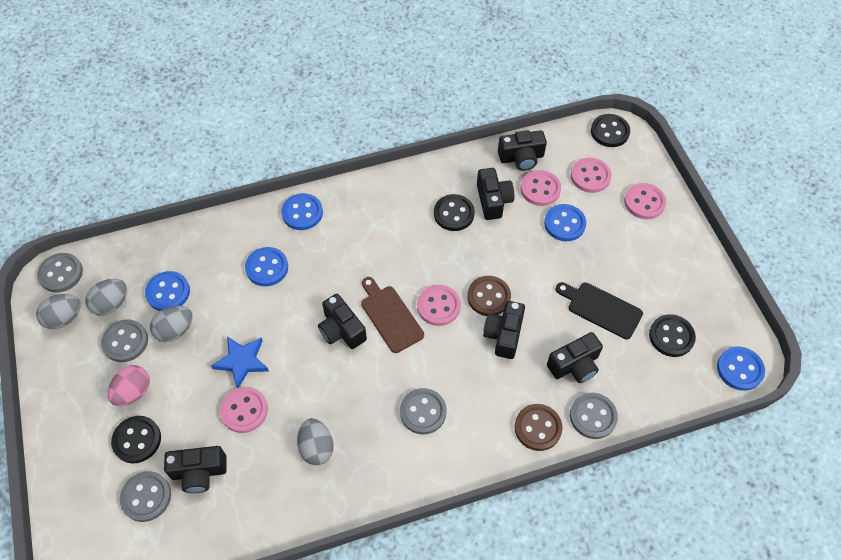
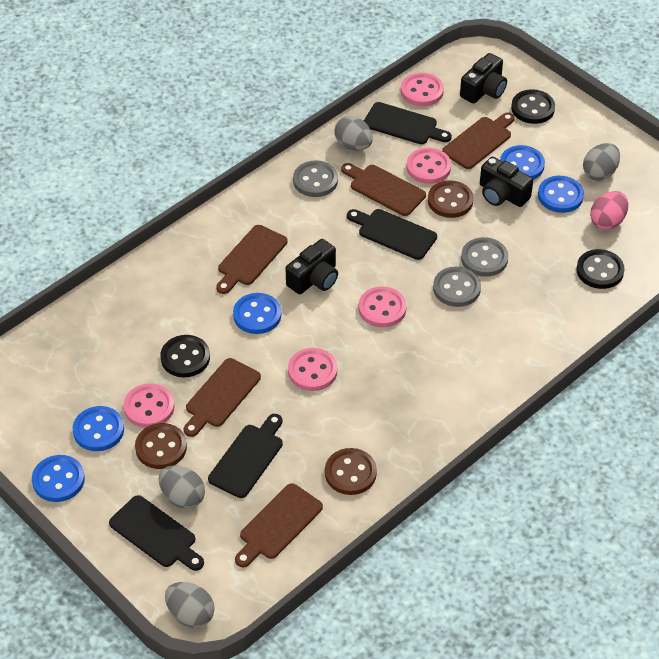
black button: 4 -> 3
black camera: 6 -> 3
black cutting board: 1 -> 4
blue star: 1 -> 0
brown button: 2 -> 3
brown cutting board: 1 -> 5
grey button: 5 -> 3

